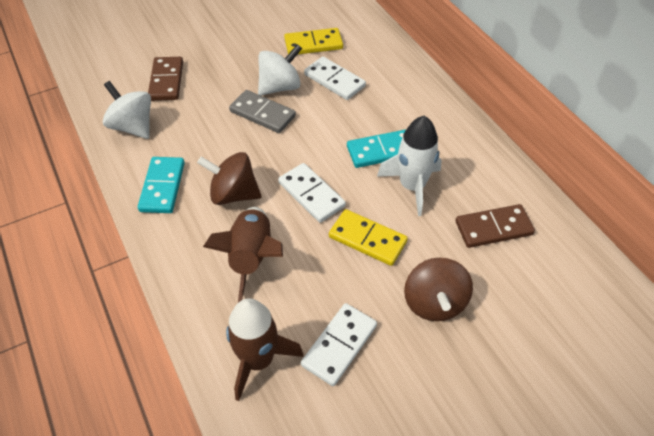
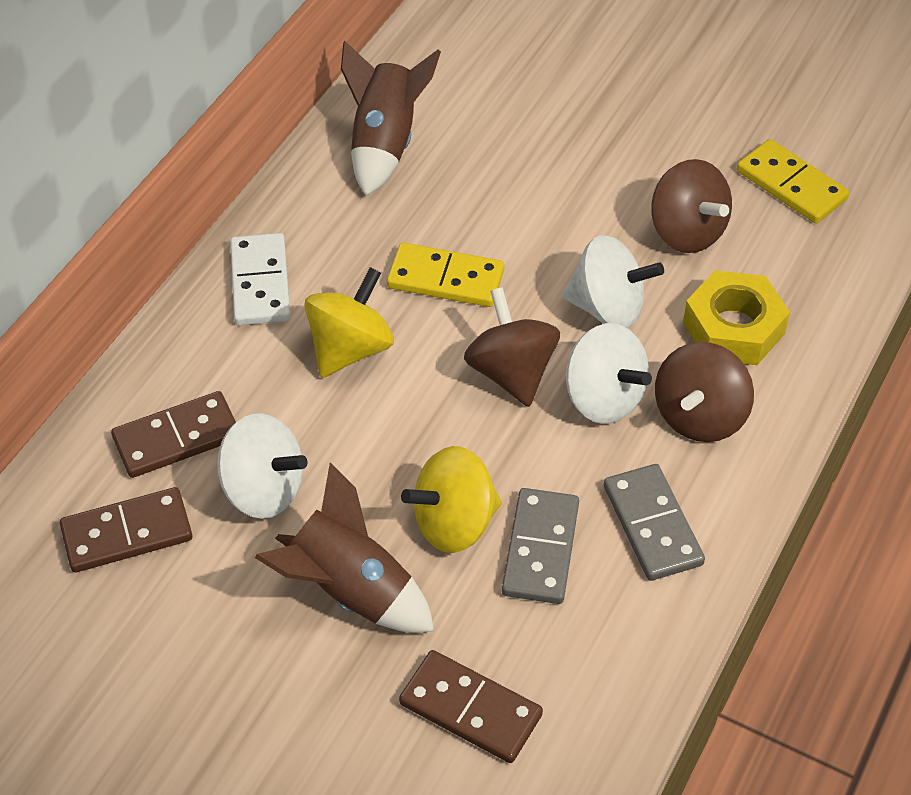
brown domino: 2 -> 3
brown spinning top: 2 -> 3
grey domino: 1 -> 2
turquoise domino: 2 -> 0
white domino: 3 -> 1
white rocket: 1 -> 0
white spinning top: 2 -> 3
yellow nut: 0 -> 1
yellow spinning top: 0 -> 2

